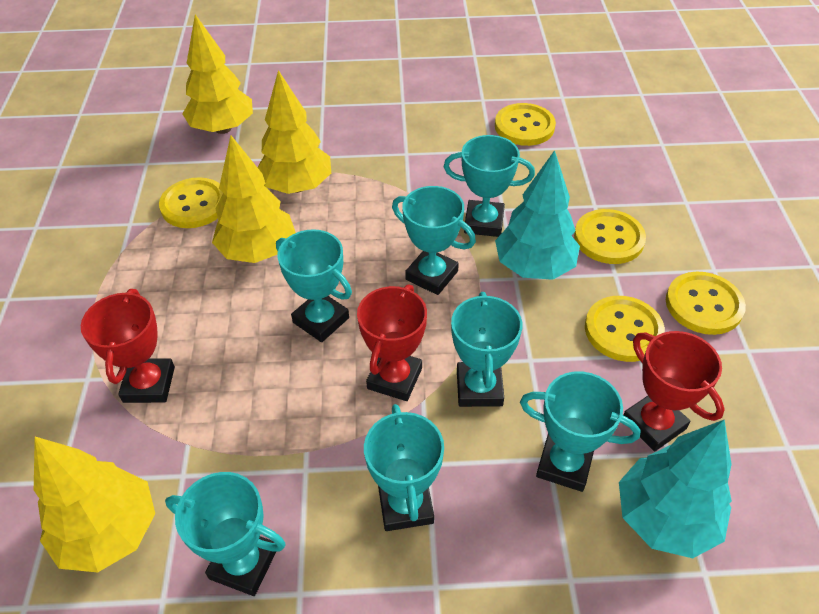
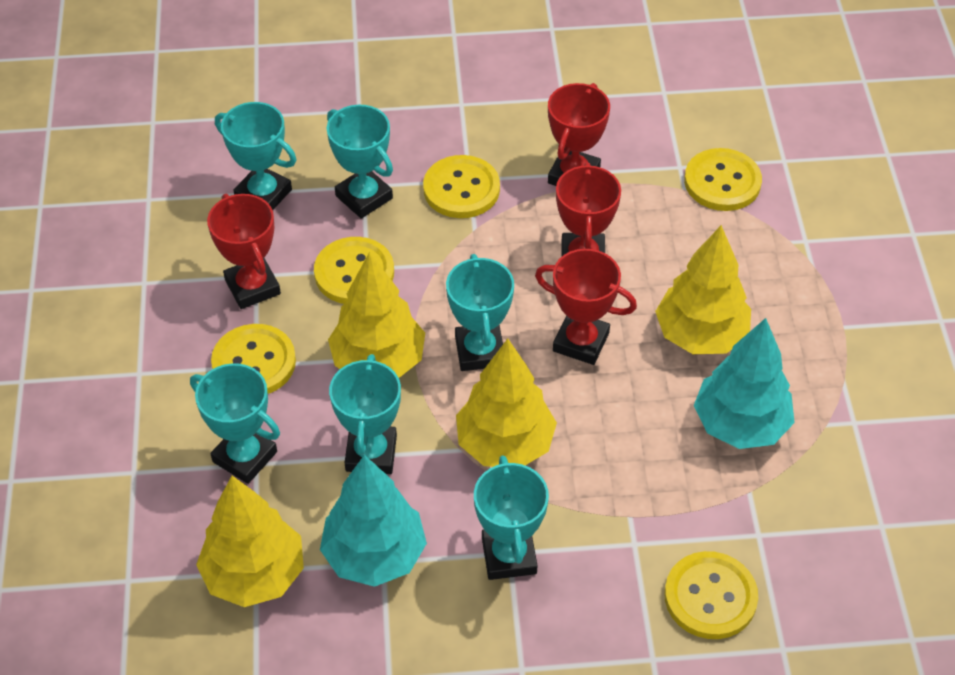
red trophy: 3 -> 4
turquoise trophy: 7 -> 6

